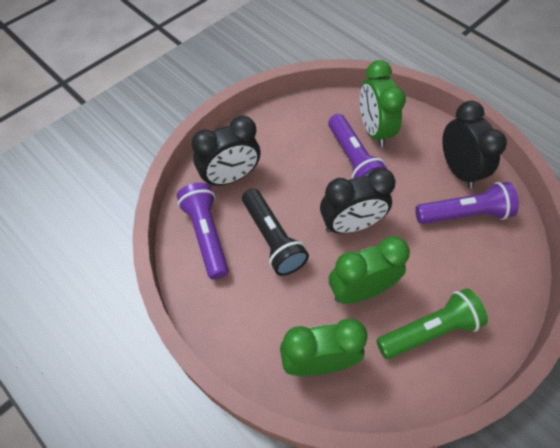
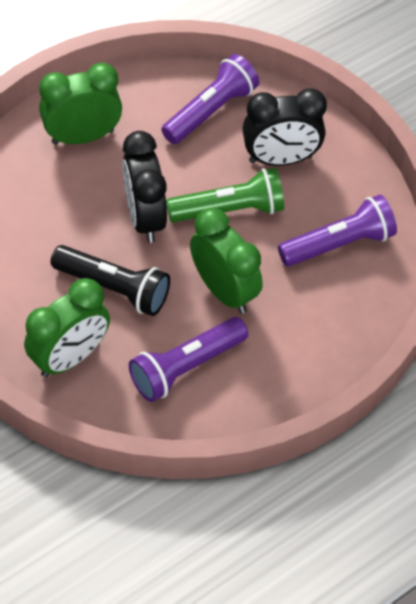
black clock: 3 -> 2

